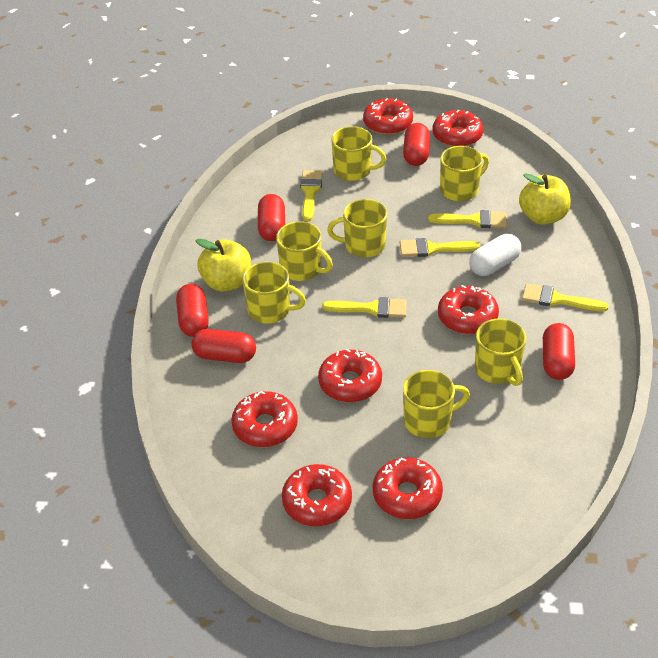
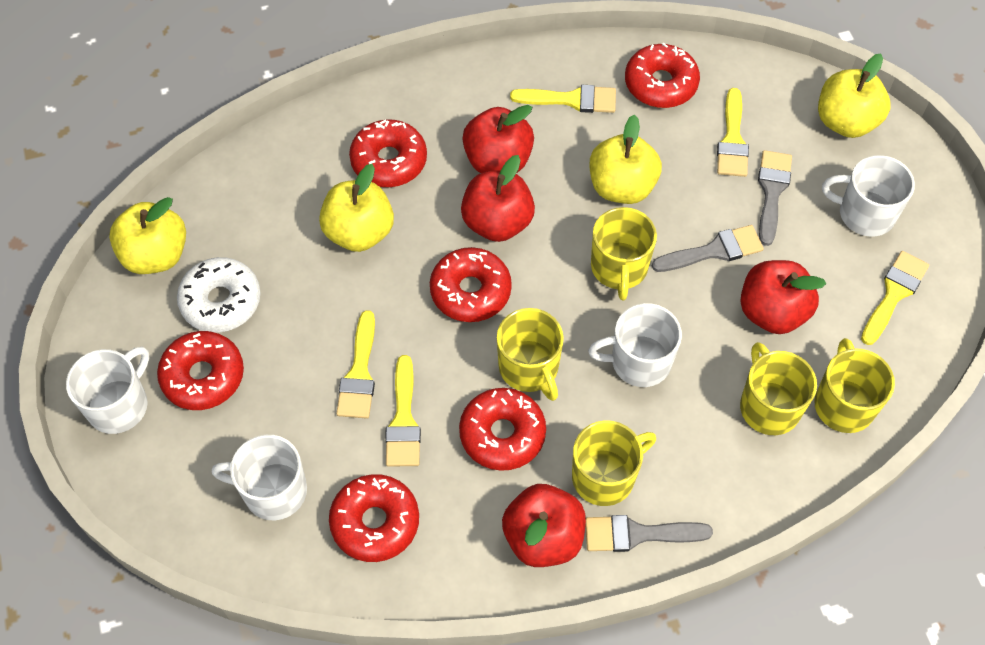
grey brush: 0 -> 3
red apple: 0 -> 4
red capsule: 5 -> 0
red donut: 7 -> 6
white capsule: 1 -> 0
white donut: 0 -> 1
white mug: 0 -> 4
yellow apple: 2 -> 4
yellow mug: 7 -> 5

